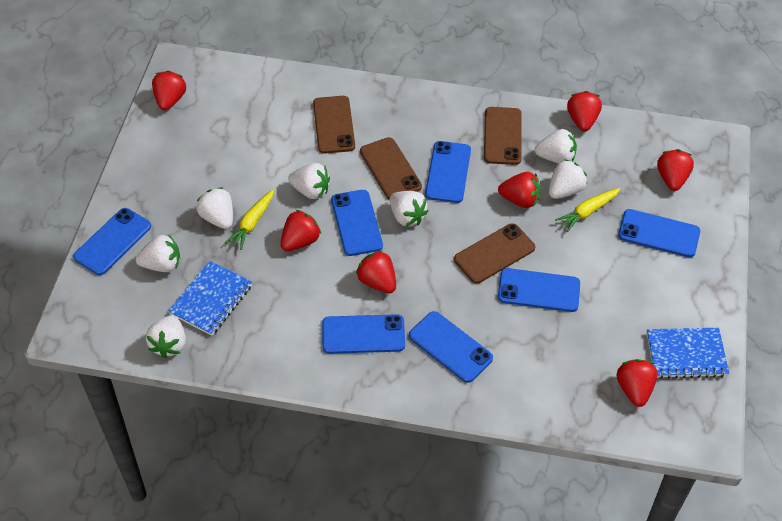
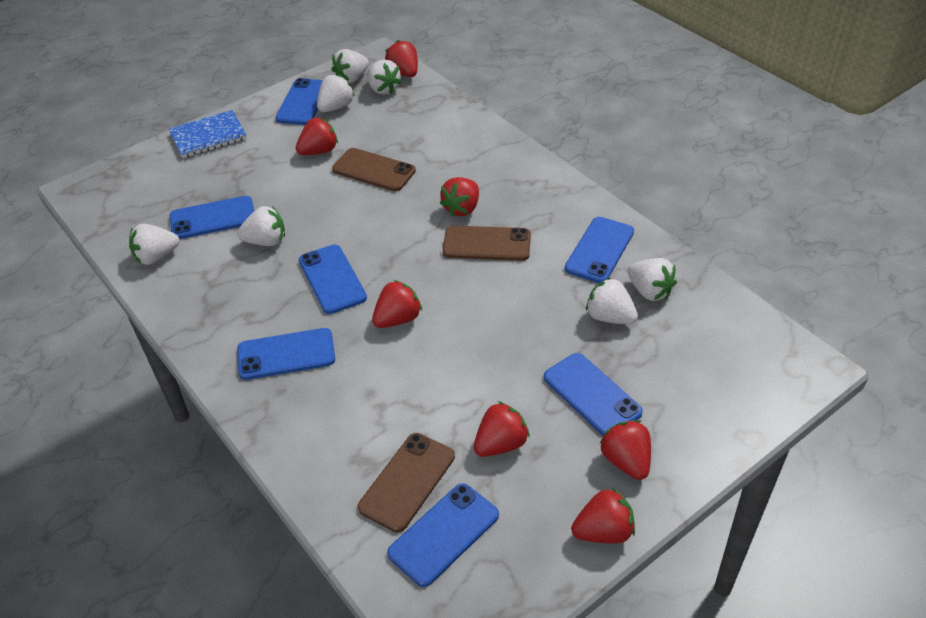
blue notebook: 2 -> 1
brown phone: 4 -> 3
yellow carrot: 2 -> 0

